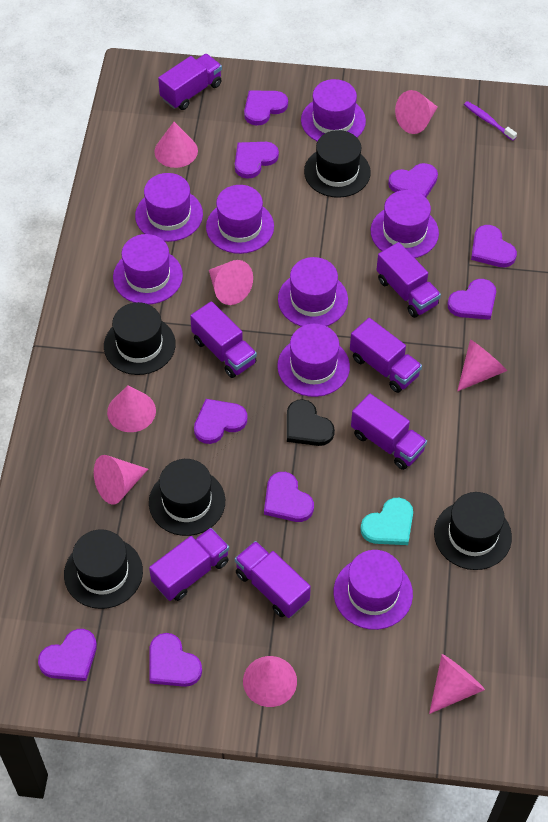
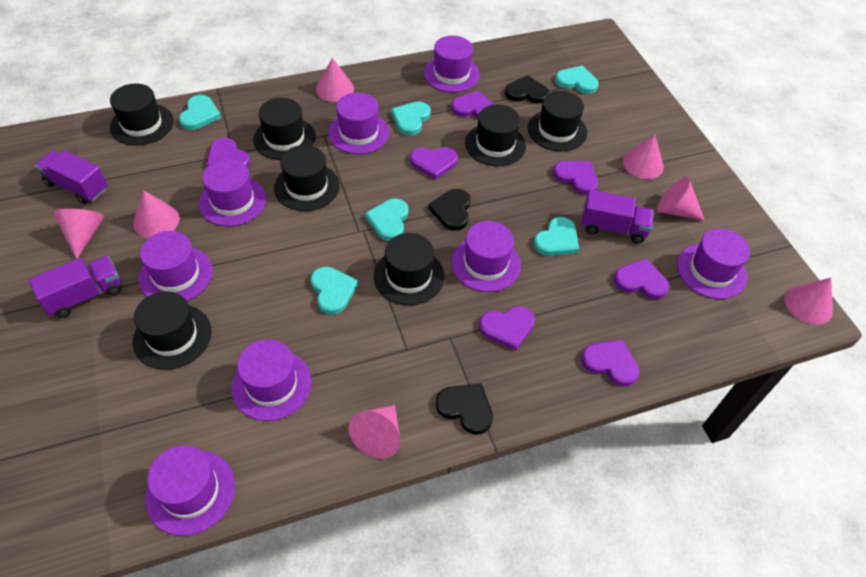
black hat: 5 -> 7
black heart: 1 -> 3
pink cone: 8 -> 7
purple heart: 9 -> 7
purple toothbrush: 1 -> 0
purple truck: 7 -> 3
turquoise heart: 1 -> 6

